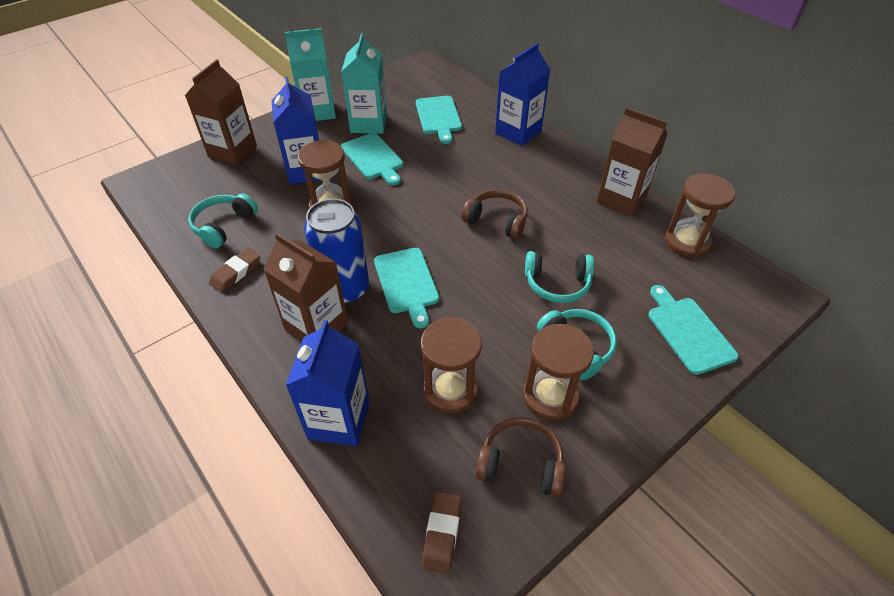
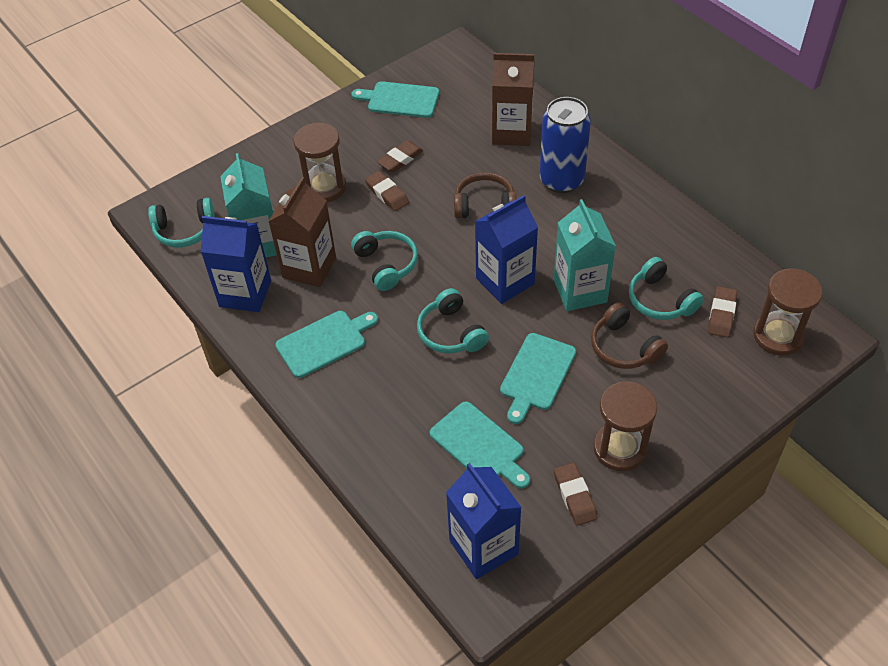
brown carton: 3 -> 2
brown eraser: 2 -> 4
brown hourglass: 4 -> 3
turquoise headphones: 3 -> 4

